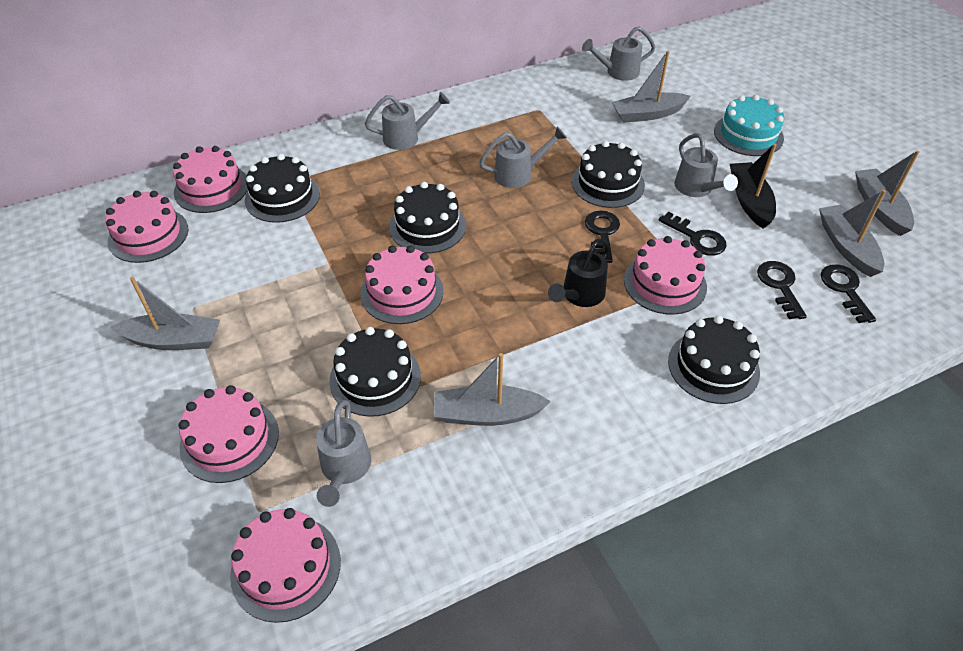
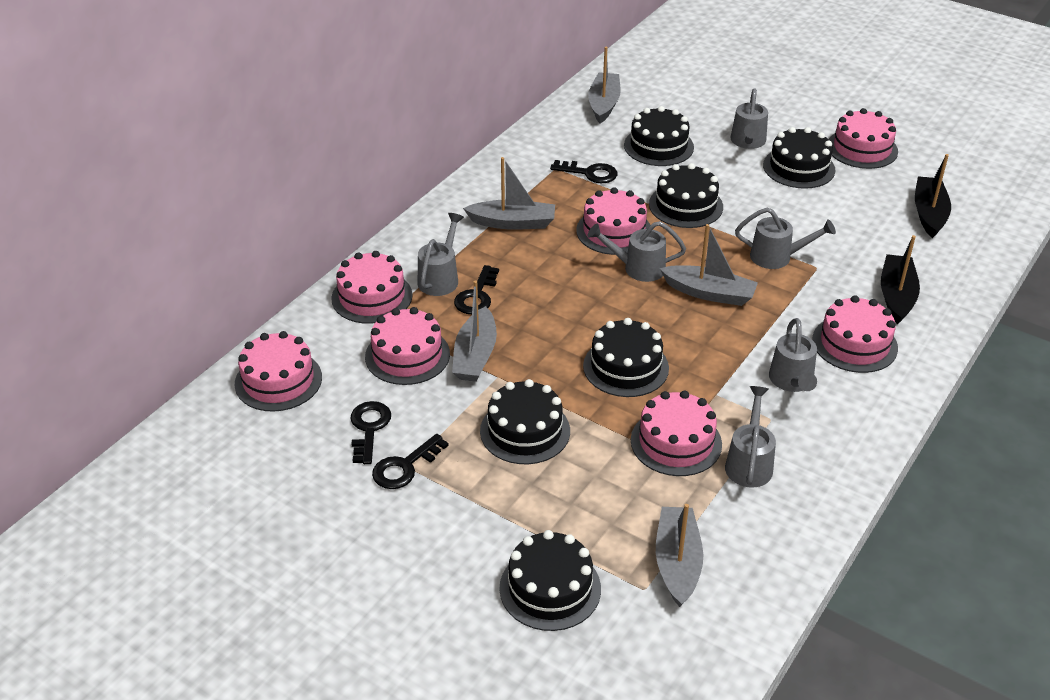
black boat: 1 -> 2
black cake: 5 -> 6
black watering can: 1 -> 0
grey watering can: 5 -> 6
pink cake: 6 -> 7
turquoise cake: 1 -> 0

